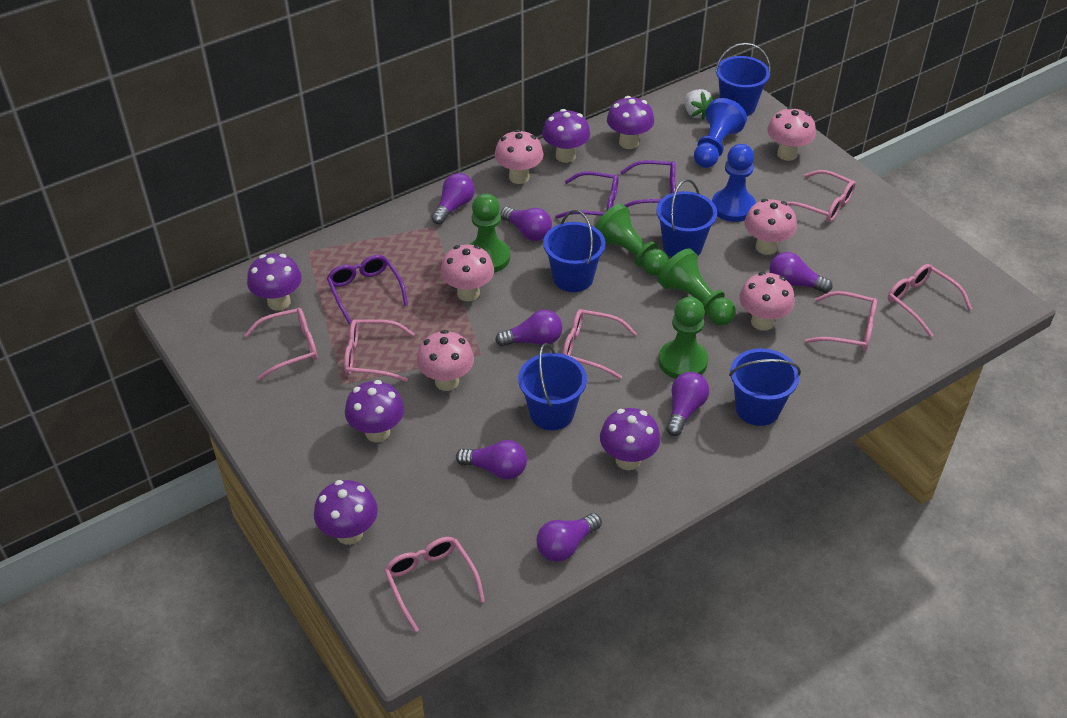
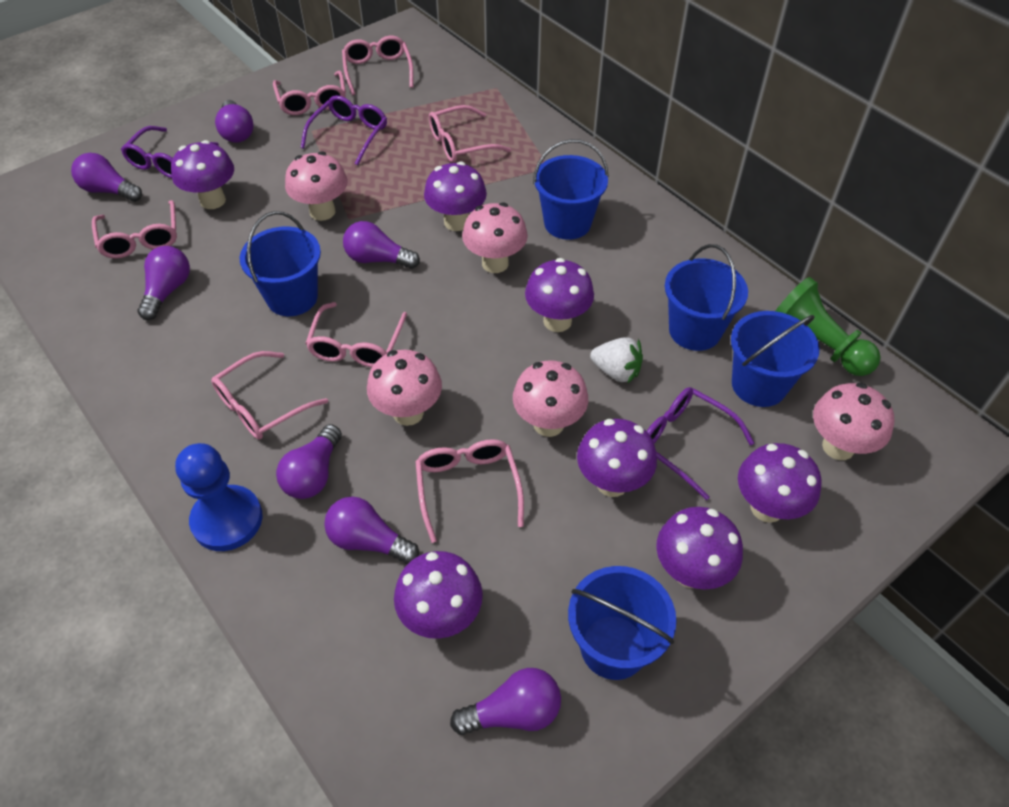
blue pawn: 2 -> 1
green pawn: 4 -> 1
pink mushroom: 6 -> 5
purple mushroom: 6 -> 7

